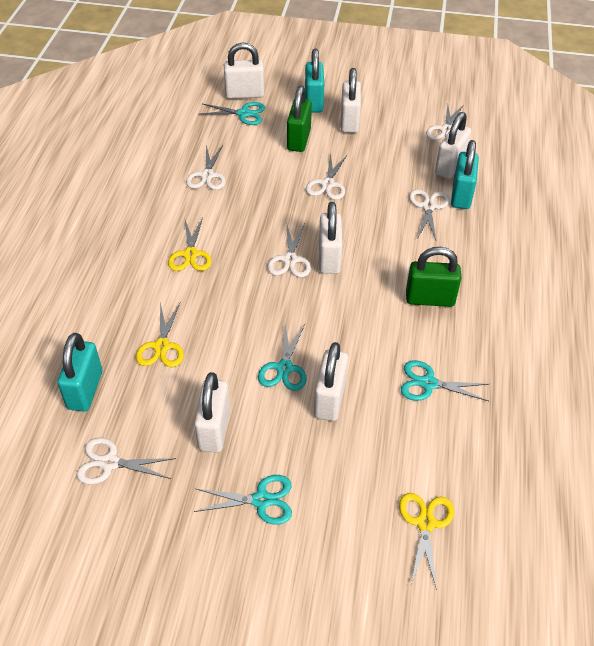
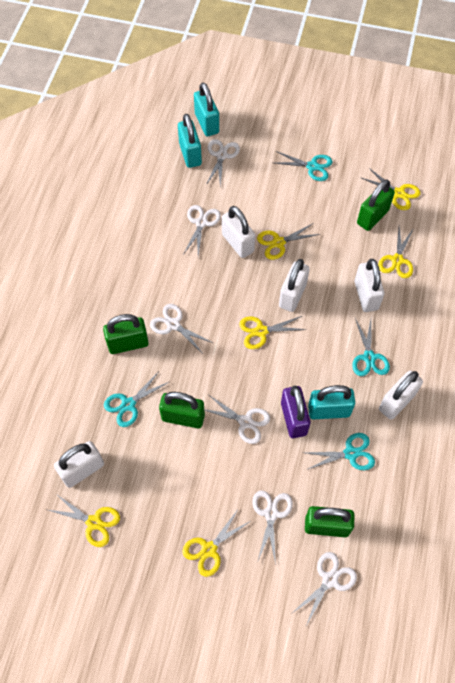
green padlock: 2 -> 4
purple padlock: 0 -> 1
white padlock: 6 -> 5
yellow scissors: 3 -> 6

